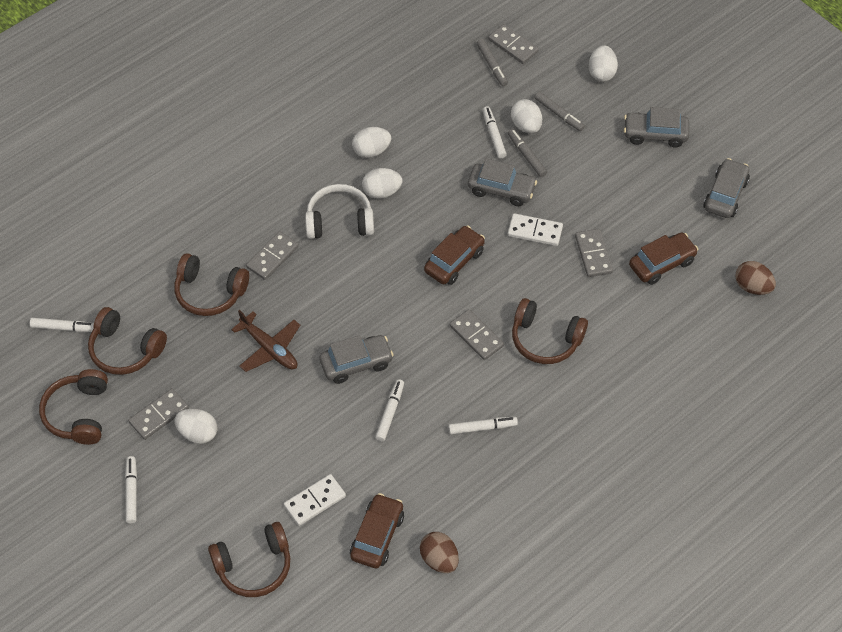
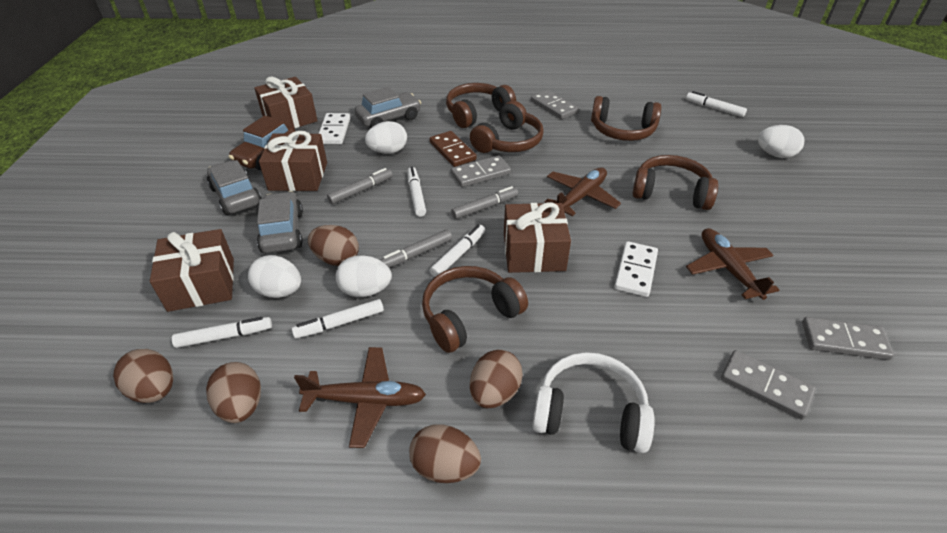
brown car: 3 -> 1
brown domino: 0 -> 1
brown egg: 2 -> 5
brown gift: 0 -> 4
brown plane: 1 -> 3
grey car: 4 -> 3
grey domino: 5 -> 4
white egg: 5 -> 4

